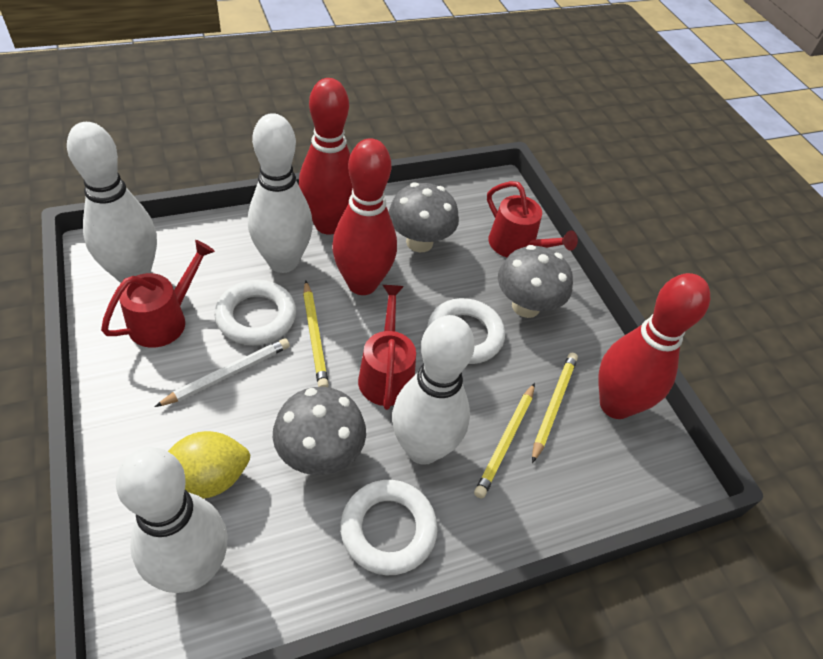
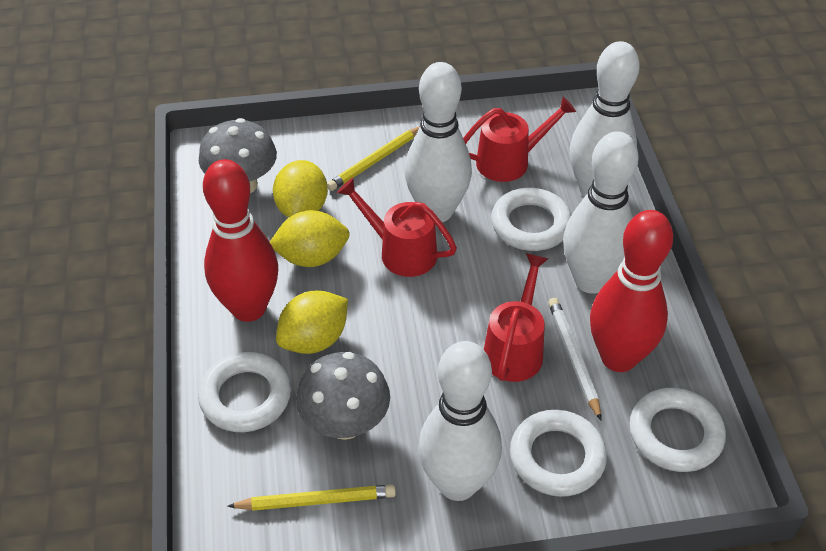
grey mushroom: 3 -> 2
red bowling pin: 3 -> 2
white ring: 3 -> 4
yellow lemon: 1 -> 3
yellow pencil: 3 -> 2

